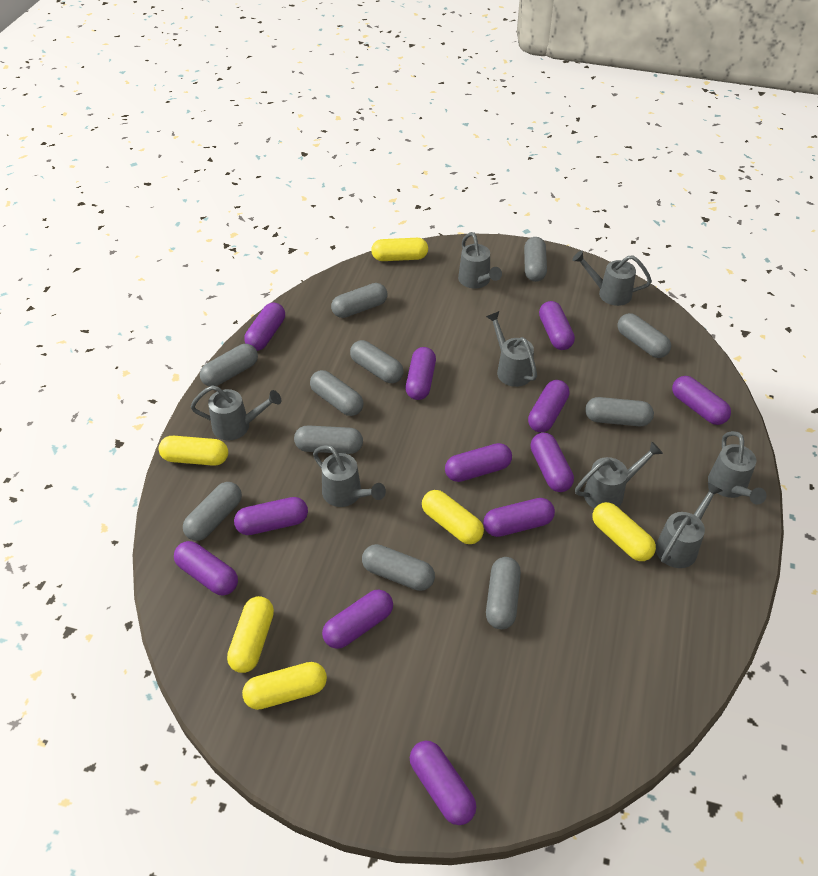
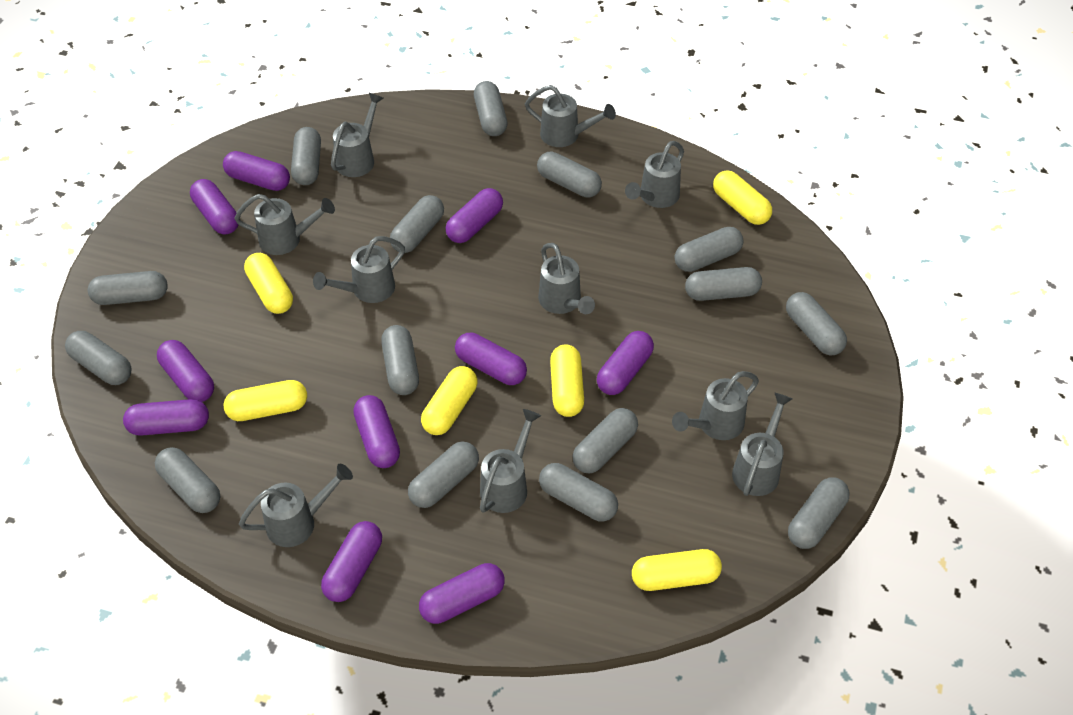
grey capsule: 11 -> 15
grey watering can: 8 -> 10
purple capsule: 12 -> 10

